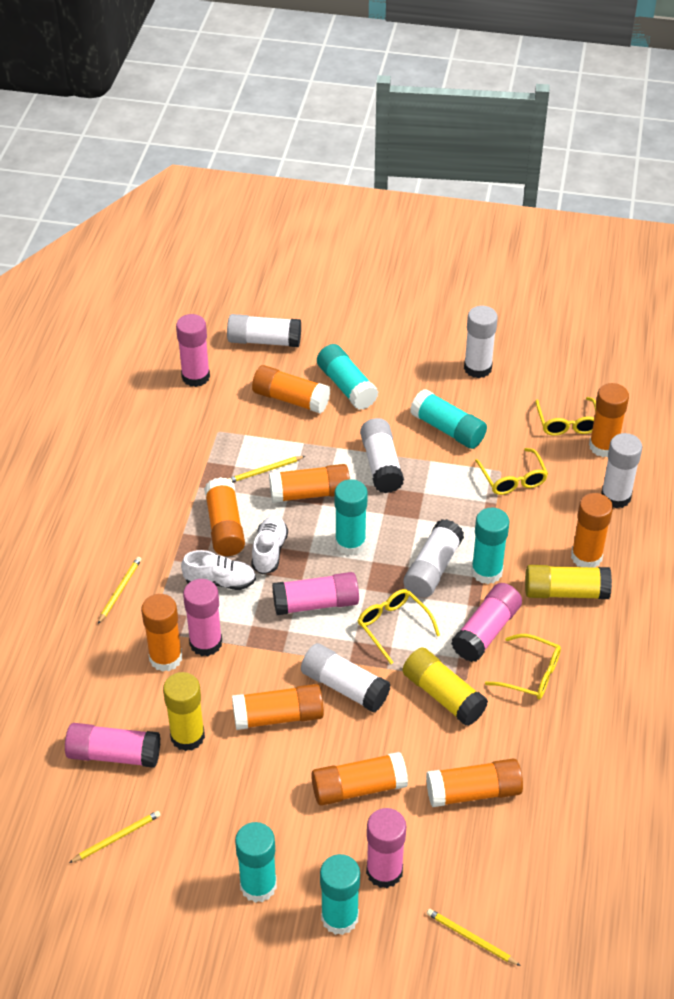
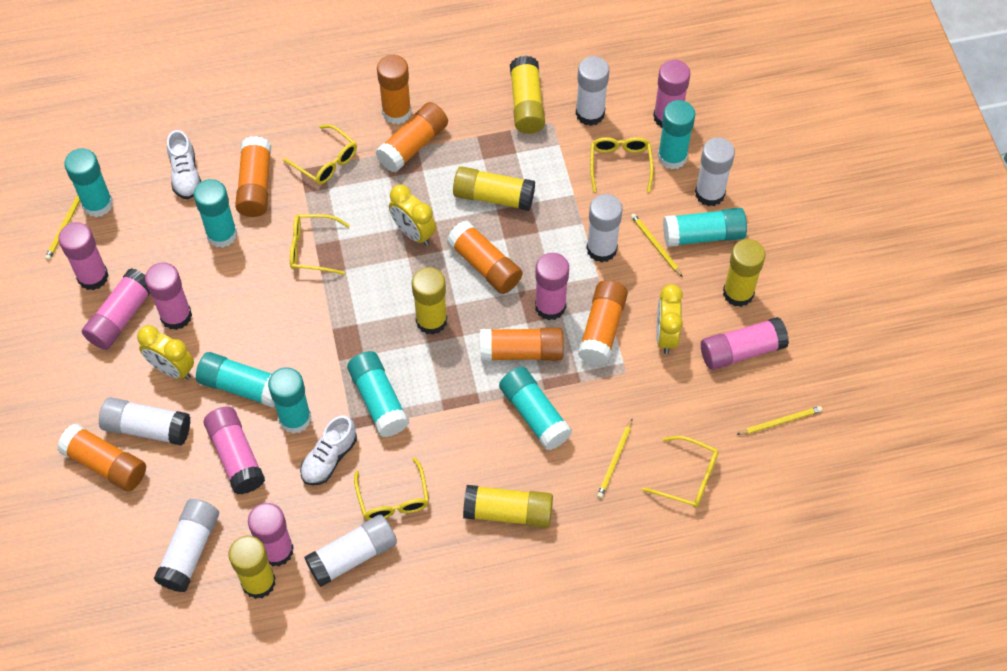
orange glue stick: 9 -> 7
pink glue stick: 6 -> 8
turquoise glue stick: 6 -> 8
yellow clock: 0 -> 3
yellow glasses: 4 -> 5
yellow glue stick: 3 -> 6

